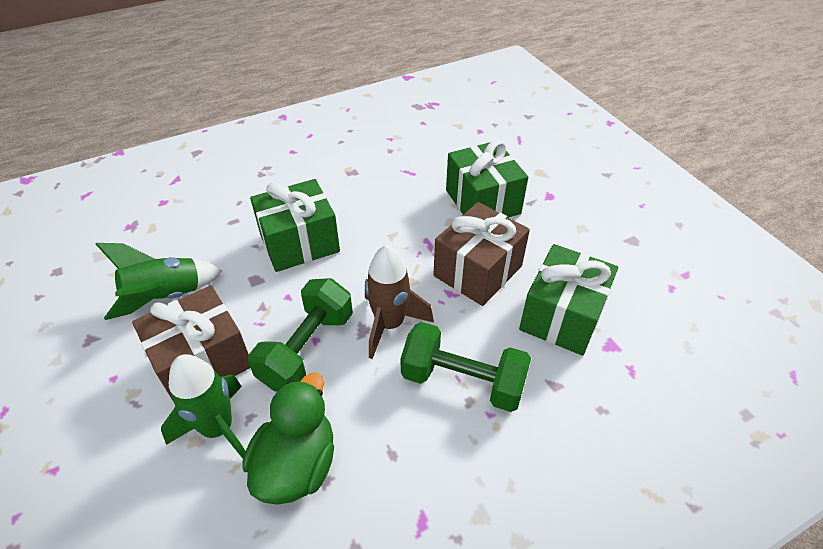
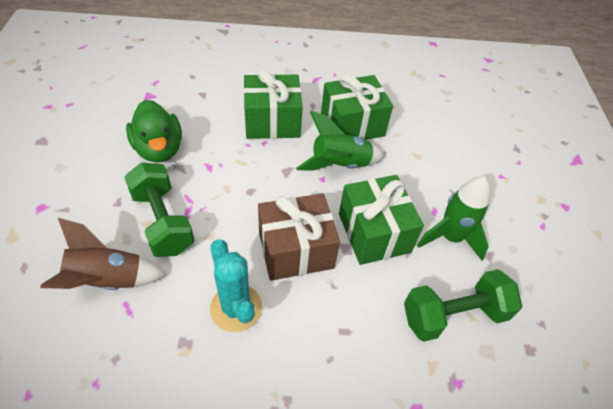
brown gift: 2 -> 1
turquoise cactus: 0 -> 1

